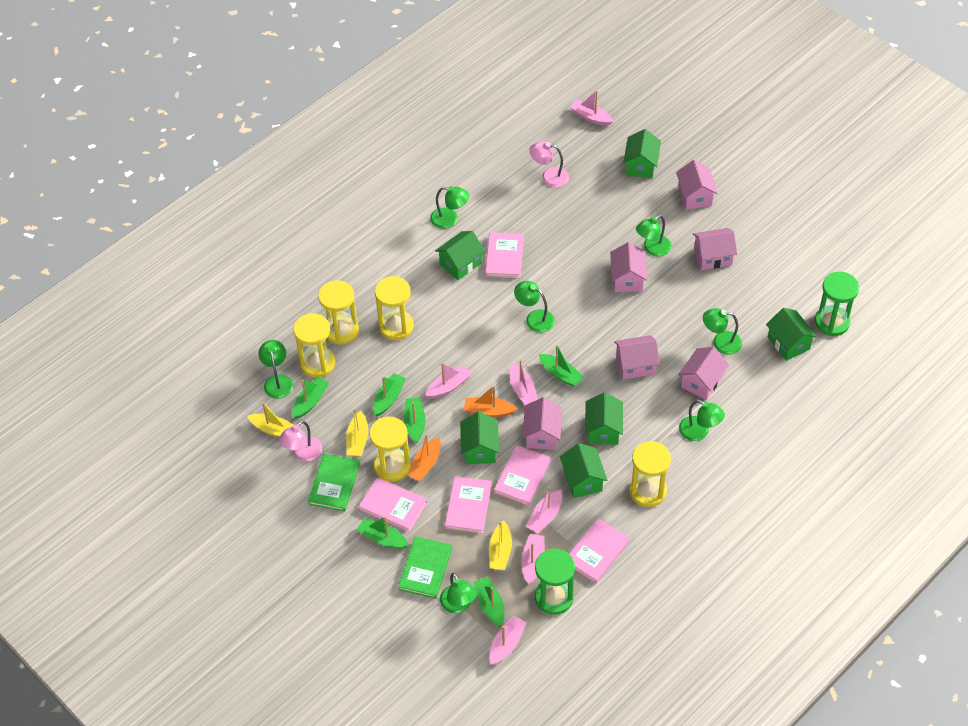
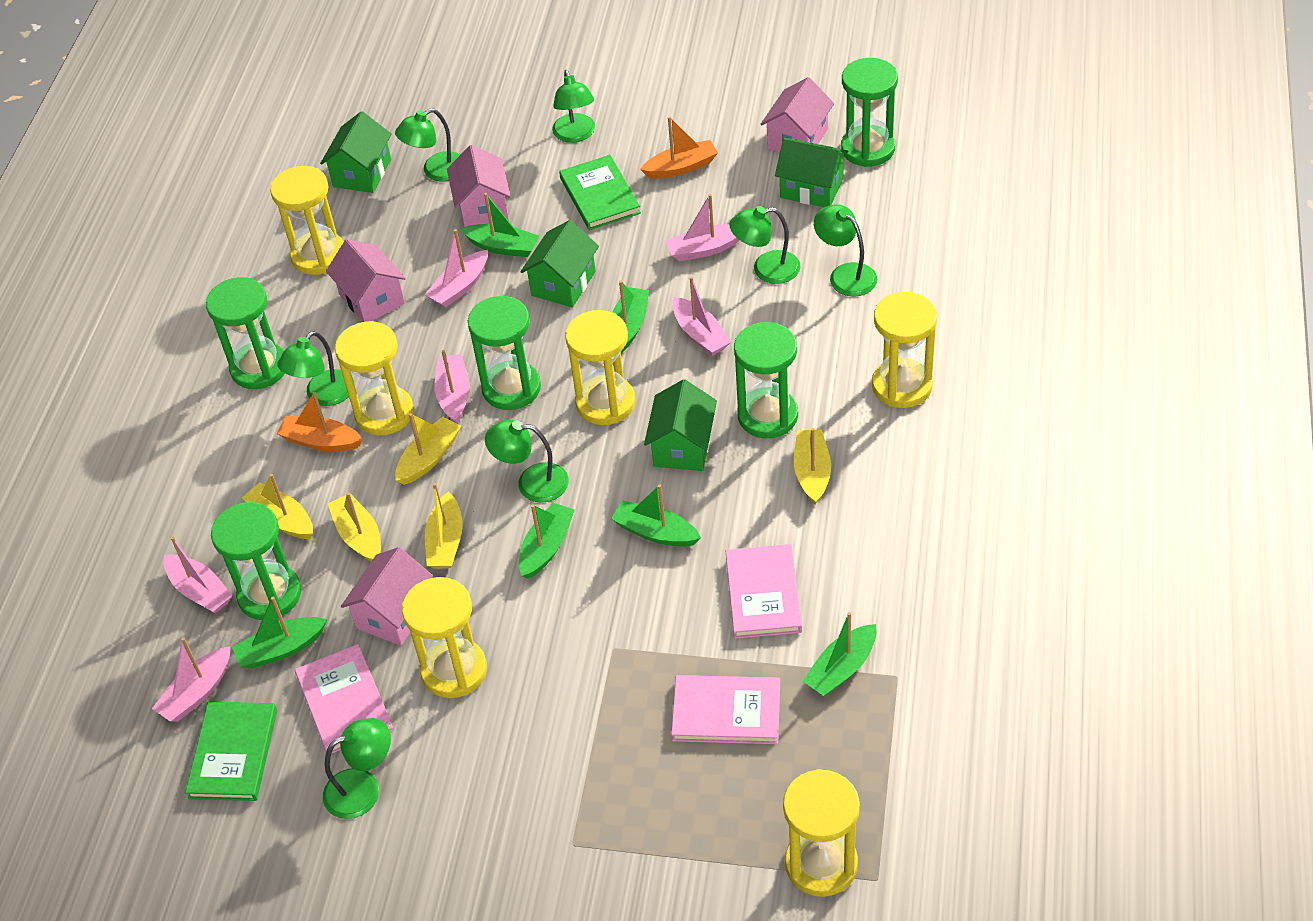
green hourglass: 2 -> 5
green house: 6 -> 4
pink book: 5 -> 3
pink house: 6 -> 4
pink lamp: 2 -> 0
yellow boat: 3 -> 5
yellow hourglass: 5 -> 6

